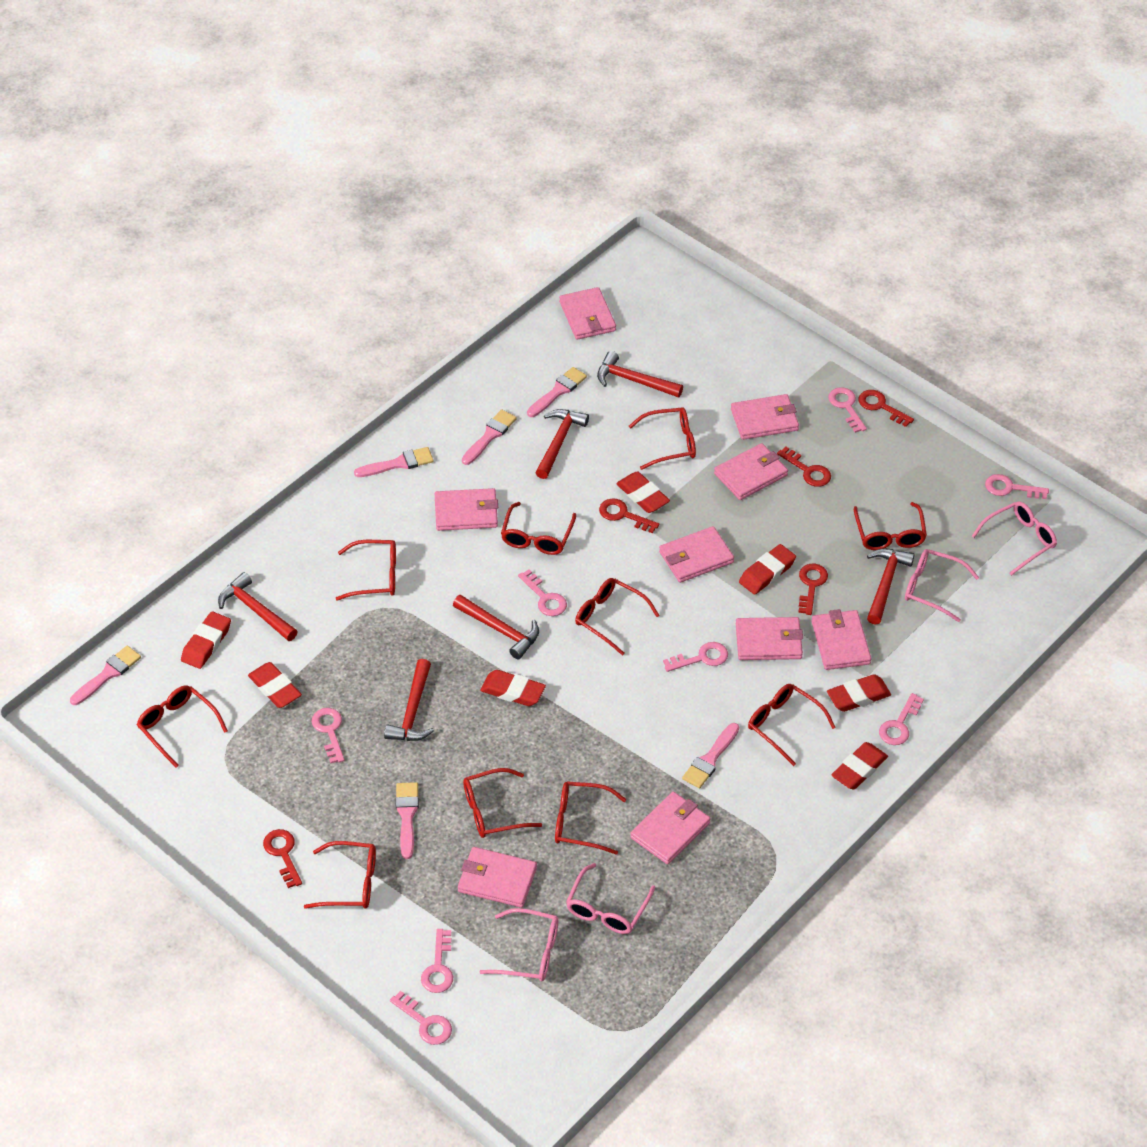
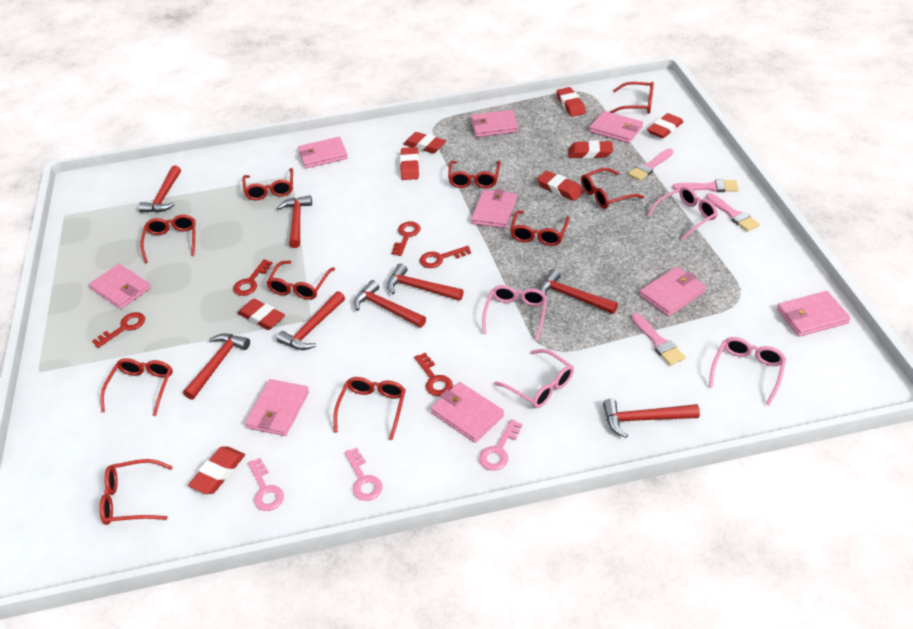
pink brush: 6 -> 4
pink key: 8 -> 3
red eraser: 7 -> 8
red hammer: 6 -> 8

